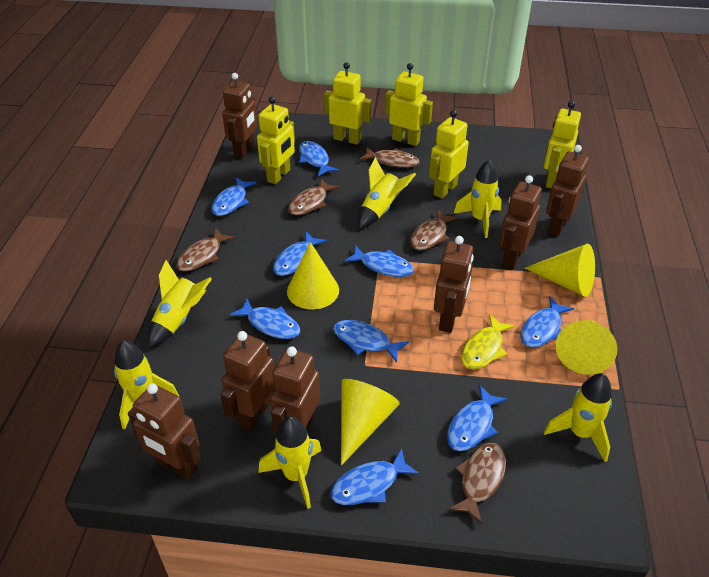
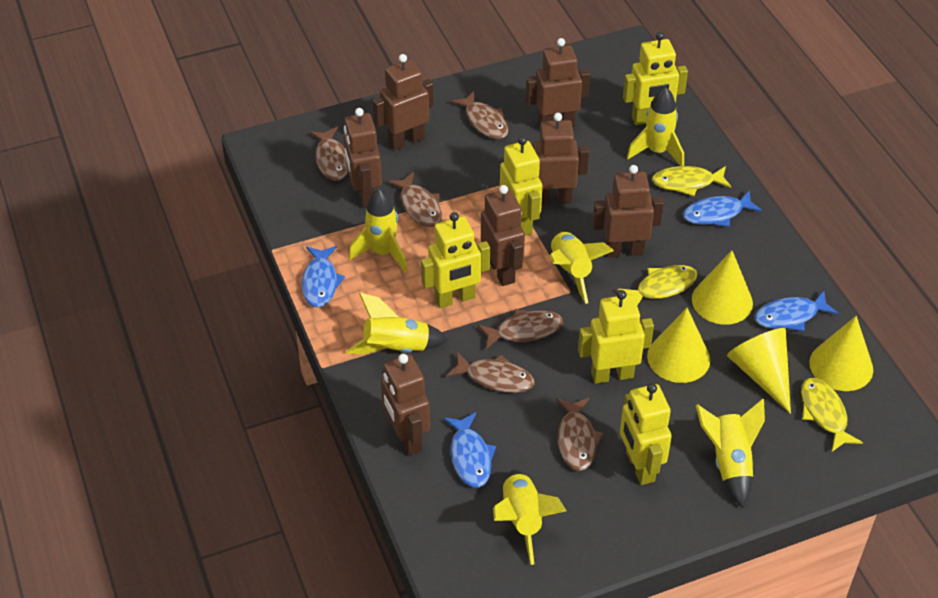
blue fish: 9 -> 4
brown fish: 5 -> 6
yellow fish: 1 -> 3

